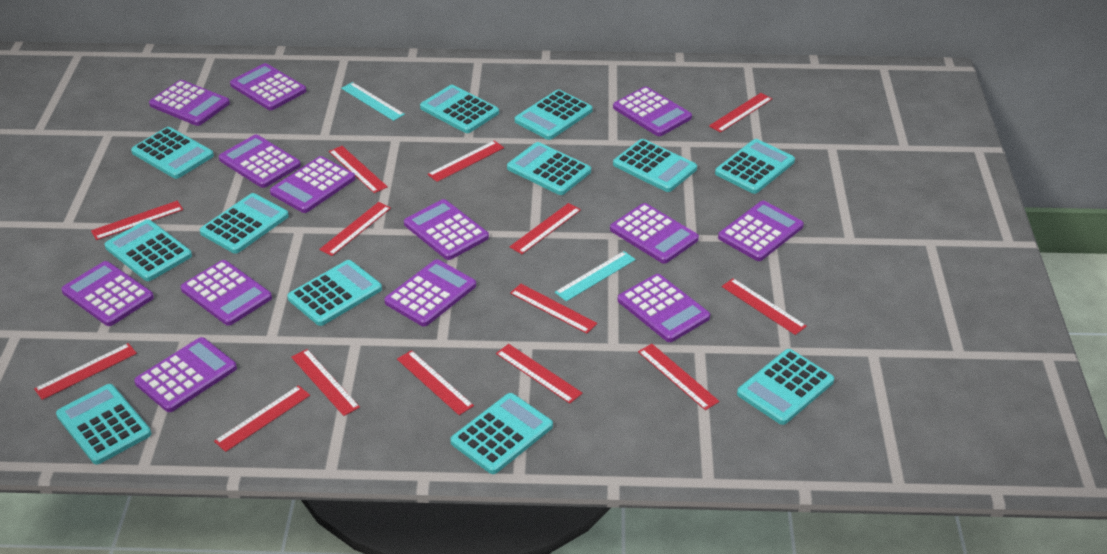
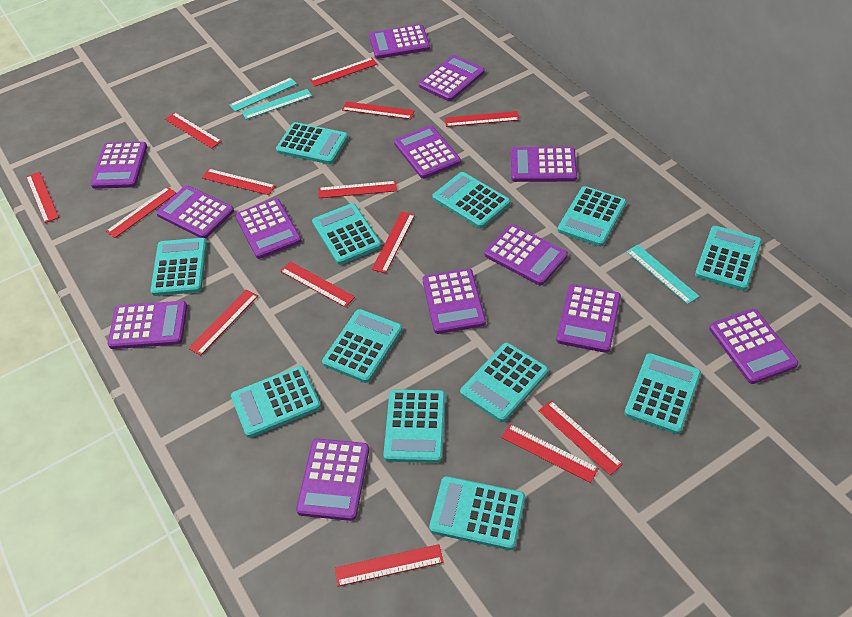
turquoise ruler: 2 -> 3

